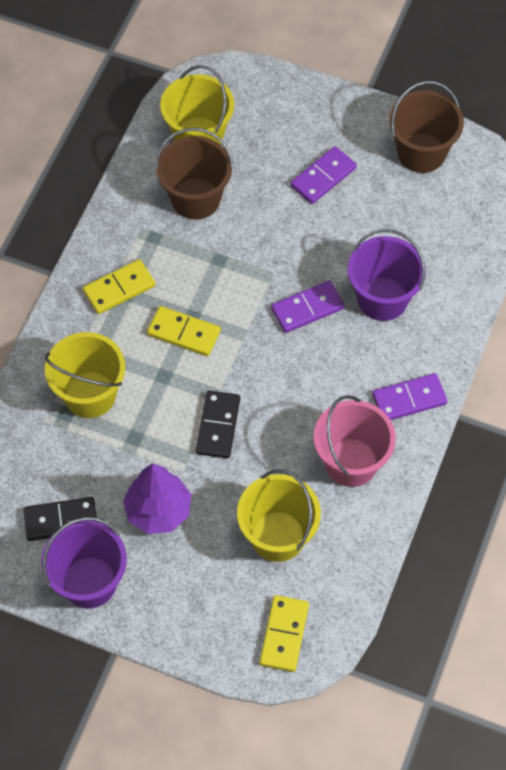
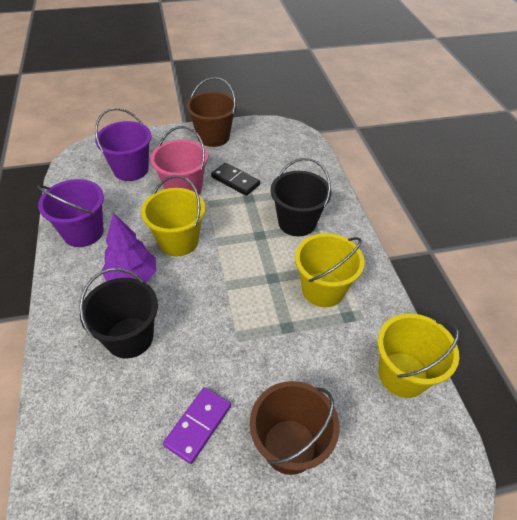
black bucket: 0 -> 2
black domino: 2 -> 1
purple domino: 3 -> 1
yellow domino: 3 -> 0

